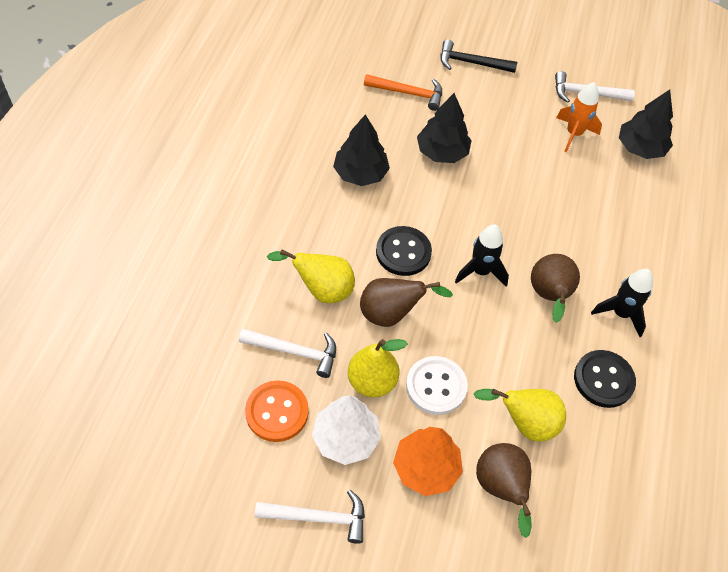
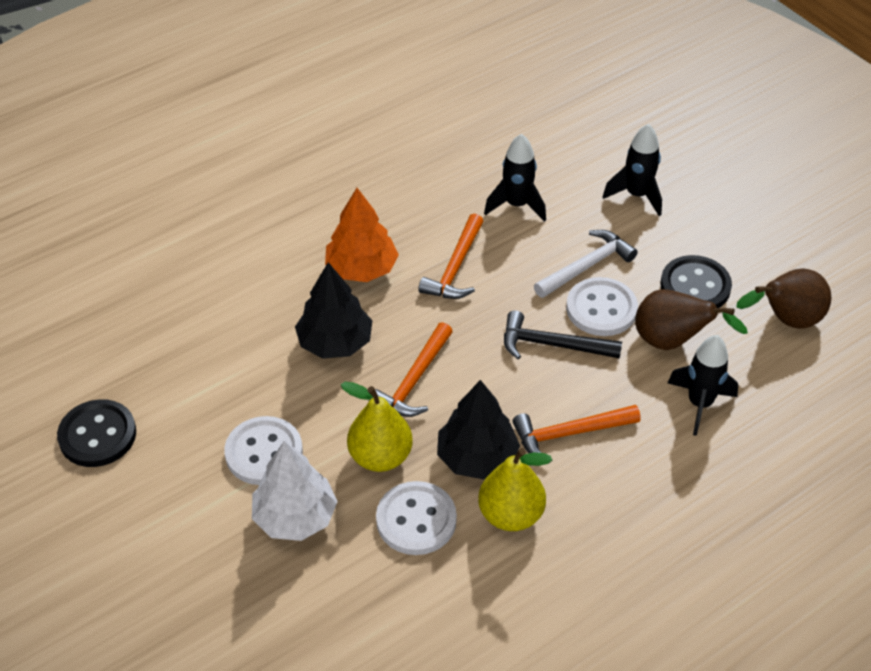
black rocket: 2 -> 3
black tree: 3 -> 2
brown pear: 3 -> 2
orange button: 1 -> 0
orange hammer: 1 -> 3
orange rocket: 1 -> 0
white button: 1 -> 3
white hammer: 3 -> 1
yellow pear: 3 -> 2

